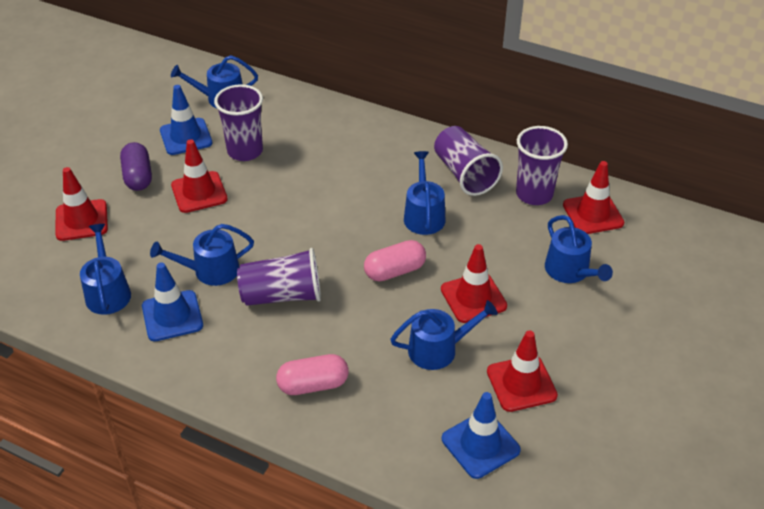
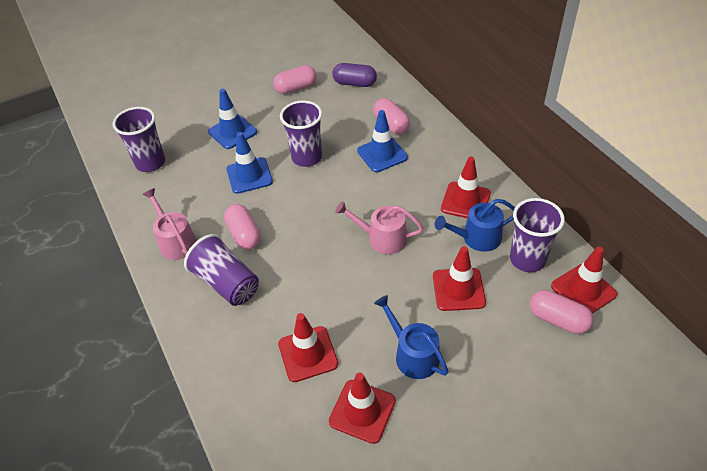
blue watering can: 6 -> 2
pink capsule: 2 -> 4
pink watering can: 0 -> 2

